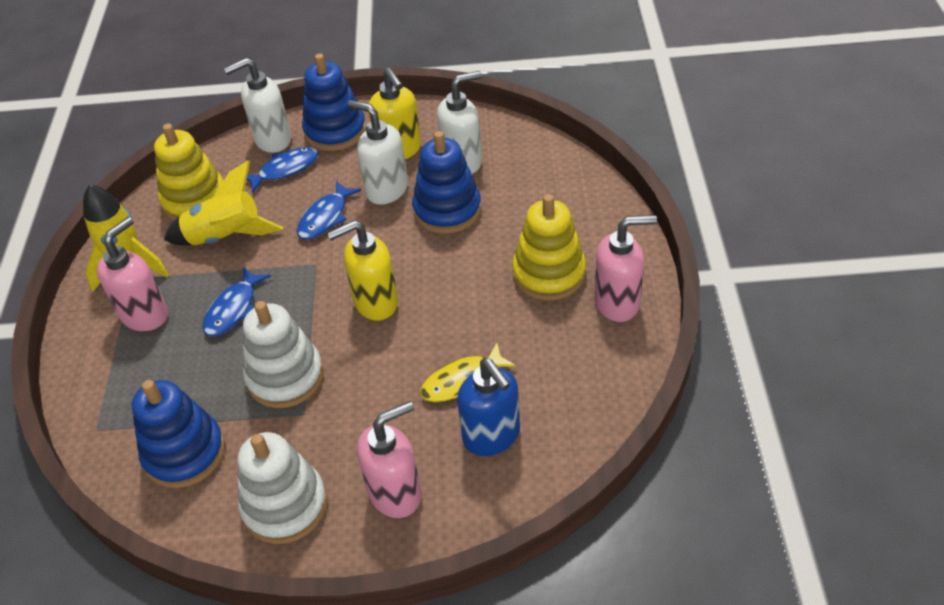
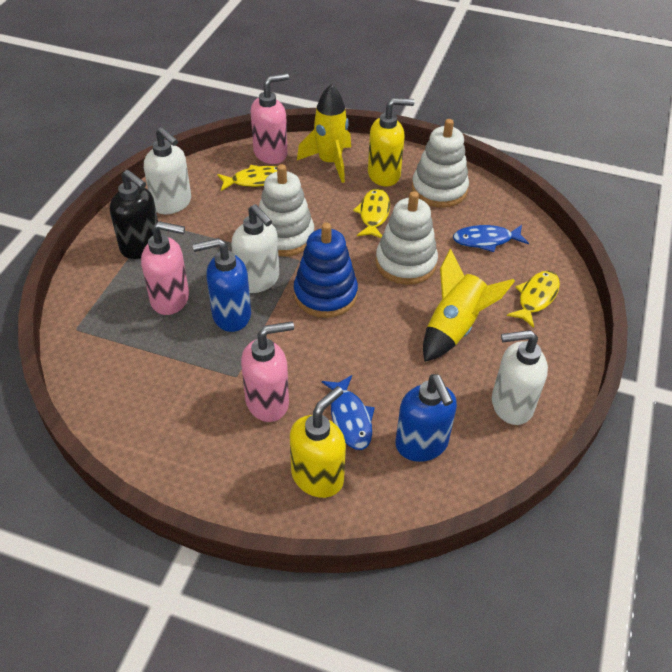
black soap dispenser: 0 -> 1
blue fish: 3 -> 2
blue soap dispenser: 1 -> 2
blue stacking toy: 3 -> 1
white stacking toy: 2 -> 3
yellow fish: 1 -> 3
yellow stacking toy: 2 -> 0

